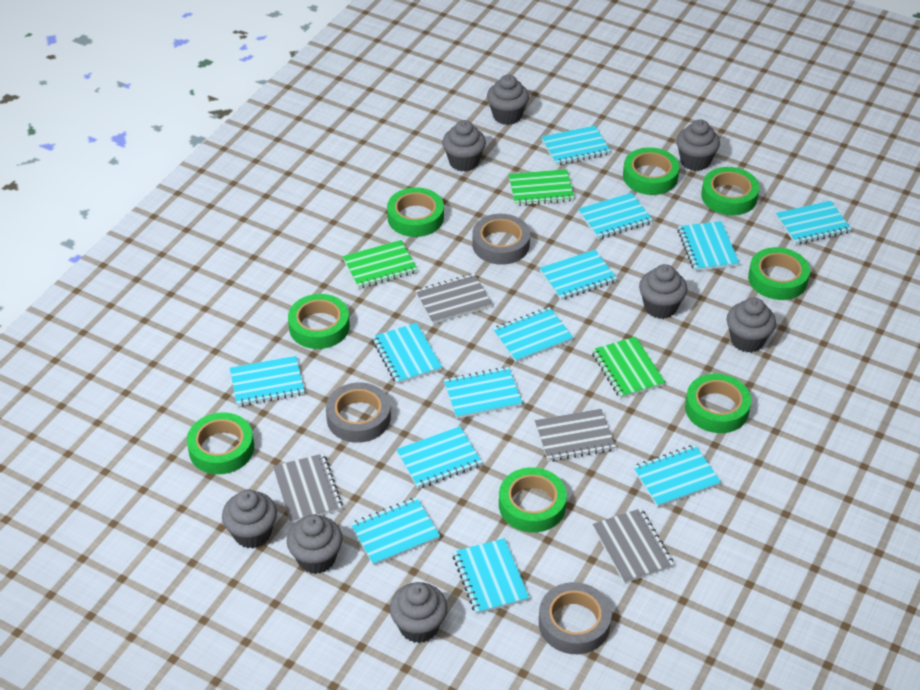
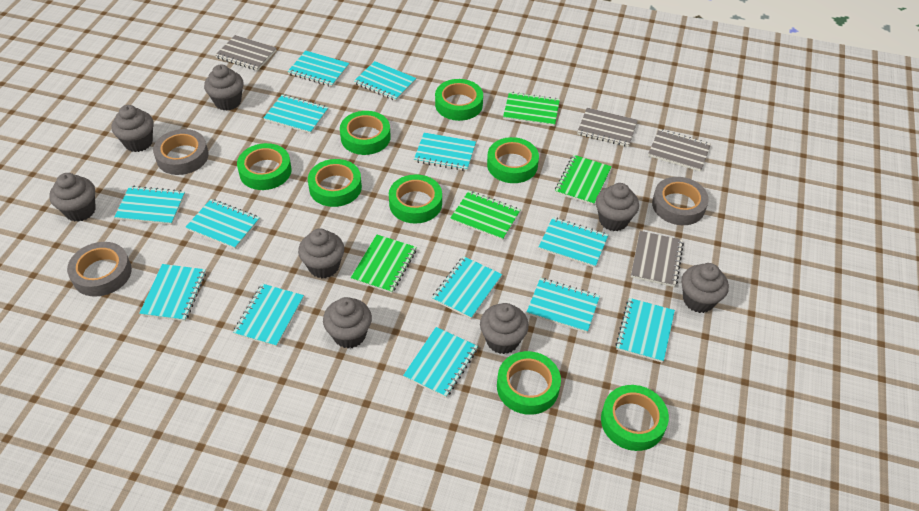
green notebook: 3 -> 4

